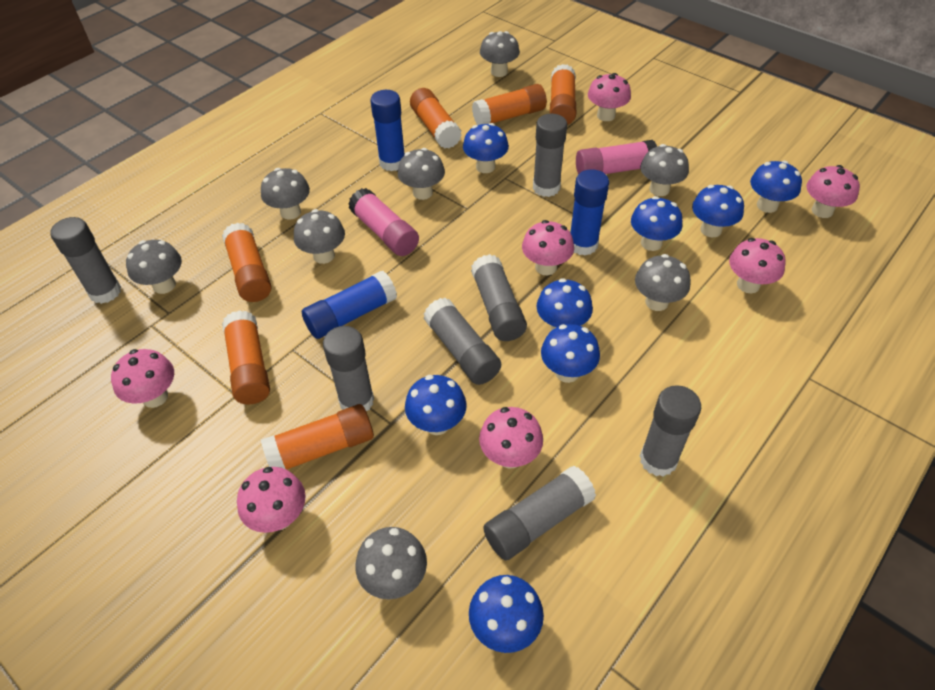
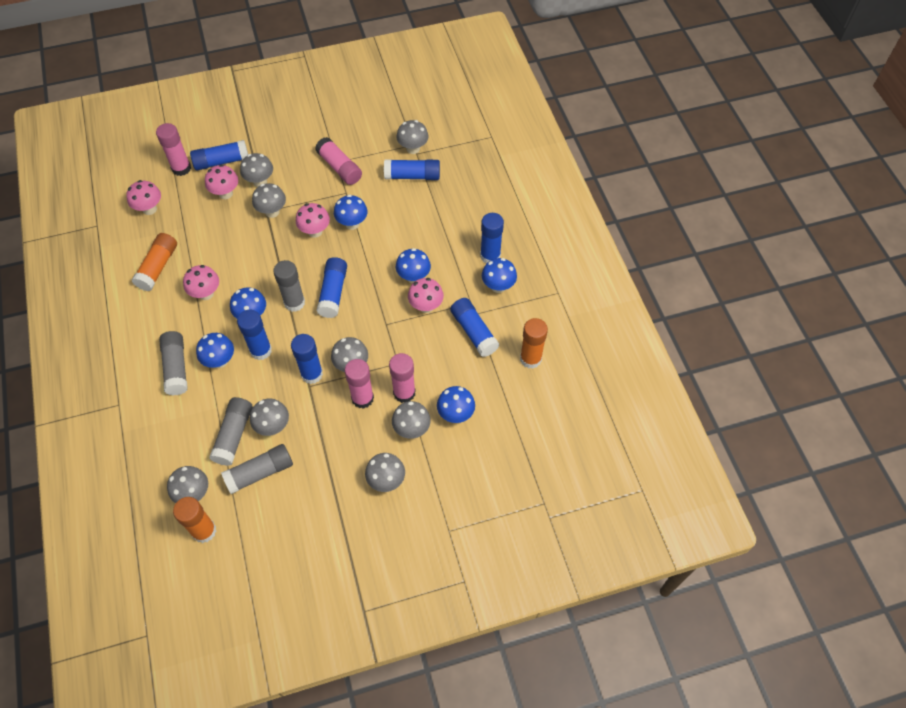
blue glue stick: 3 -> 7
blue mushroom: 8 -> 6
grey glue stick: 7 -> 4
orange glue stick: 6 -> 3
pink glue stick: 2 -> 4
pink mushroom: 7 -> 5

